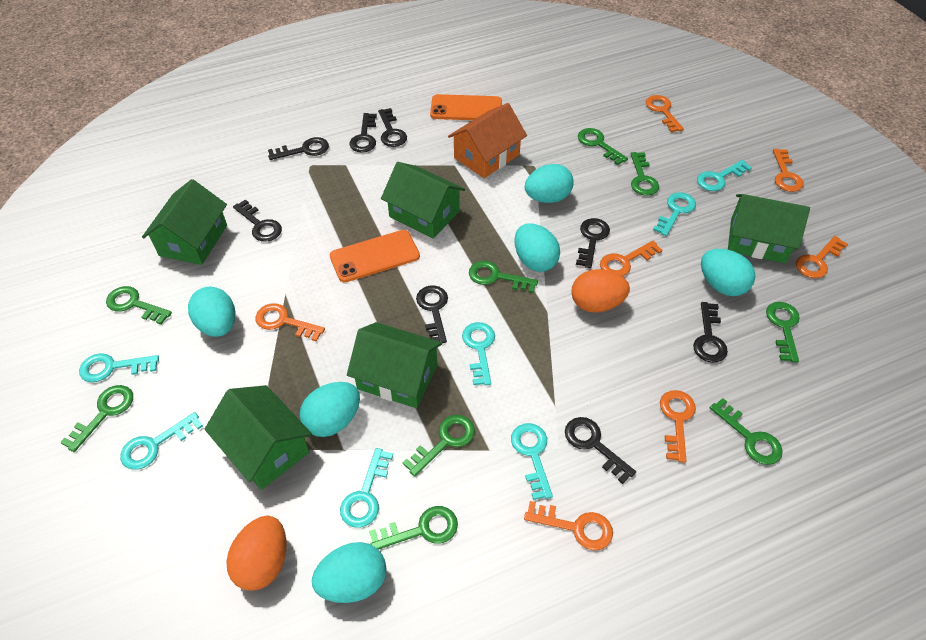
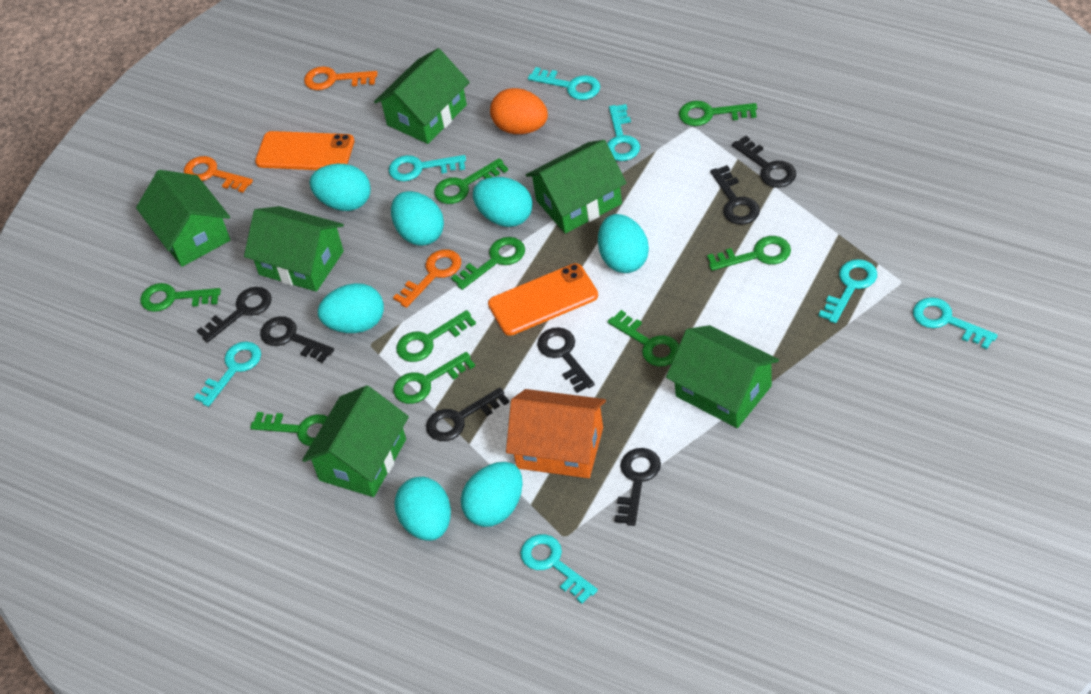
black key: 8 -> 7
green house: 5 -> 6
orange egg: 2 -> 1
orange key: 7 -> 3
turquoise egg: 6 -> 7

